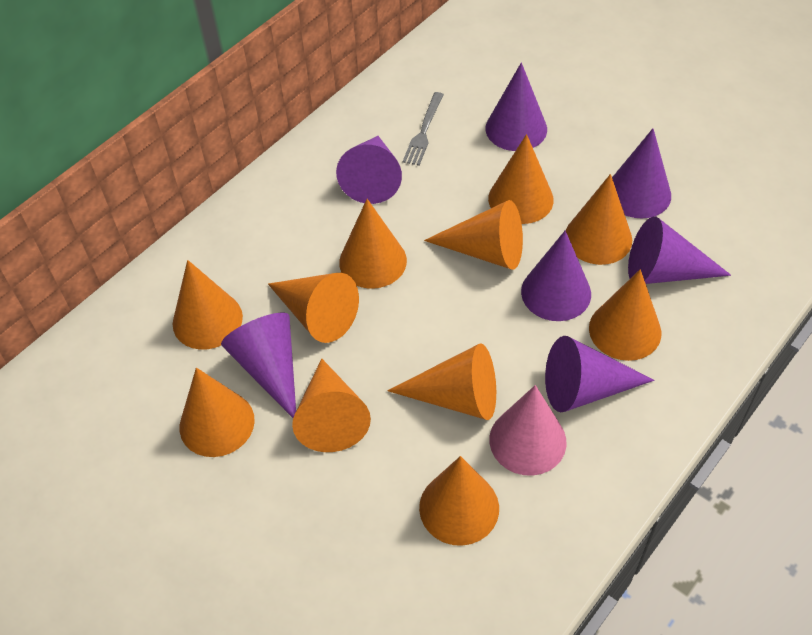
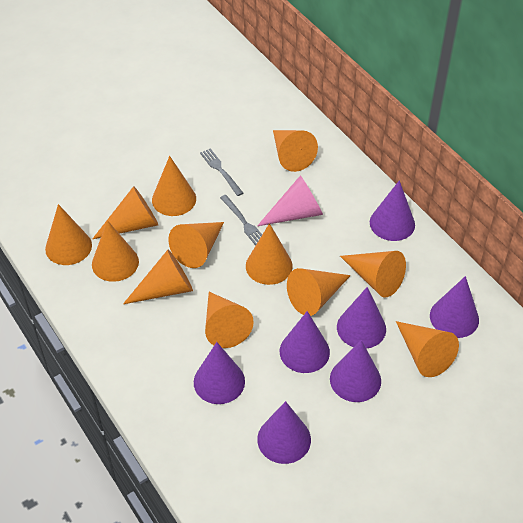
grey fork: 1 -> 2
orange cone: 11 -> 12

